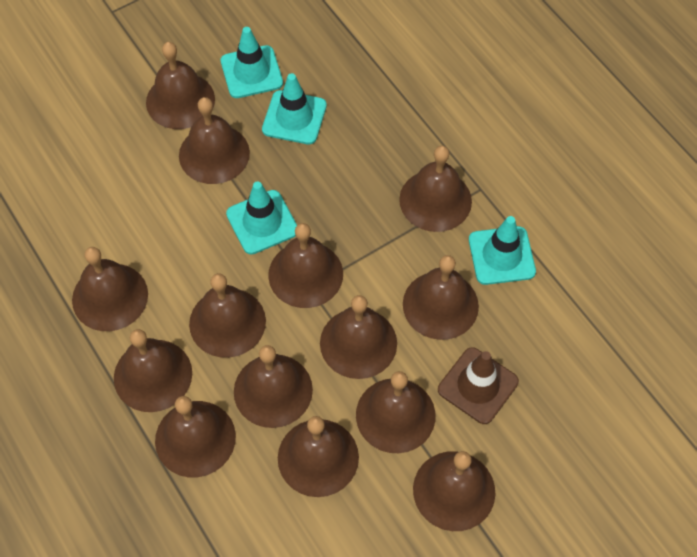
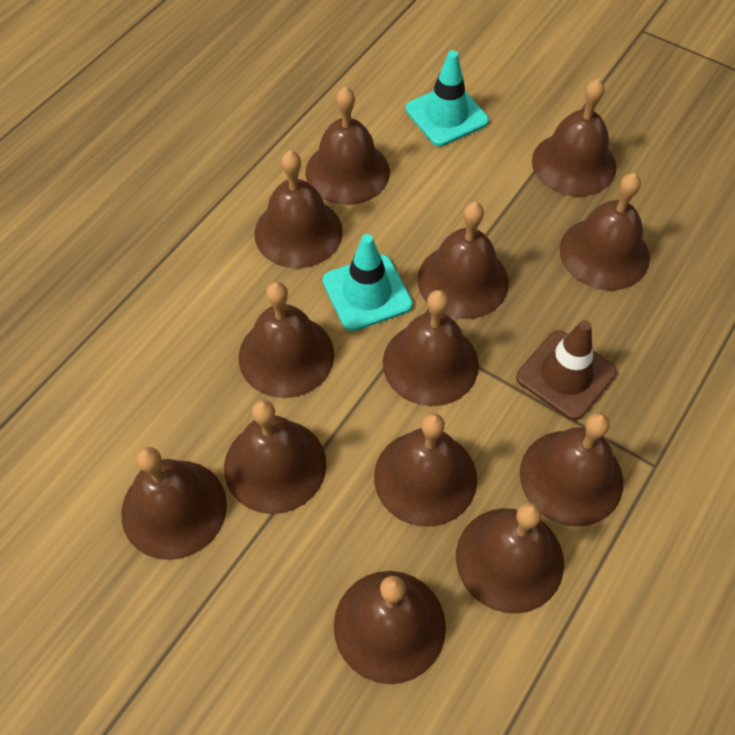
brown bell: 14 -> 13
turquoise traffic cone: 4 -> 2

